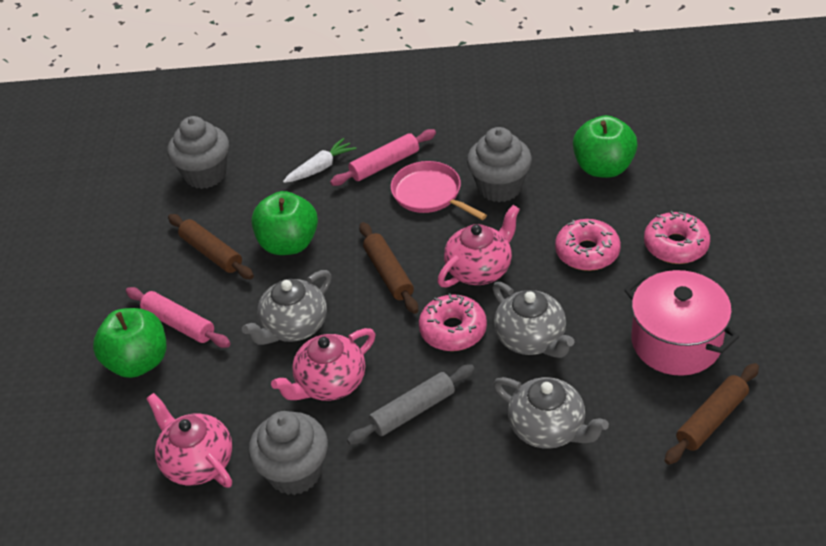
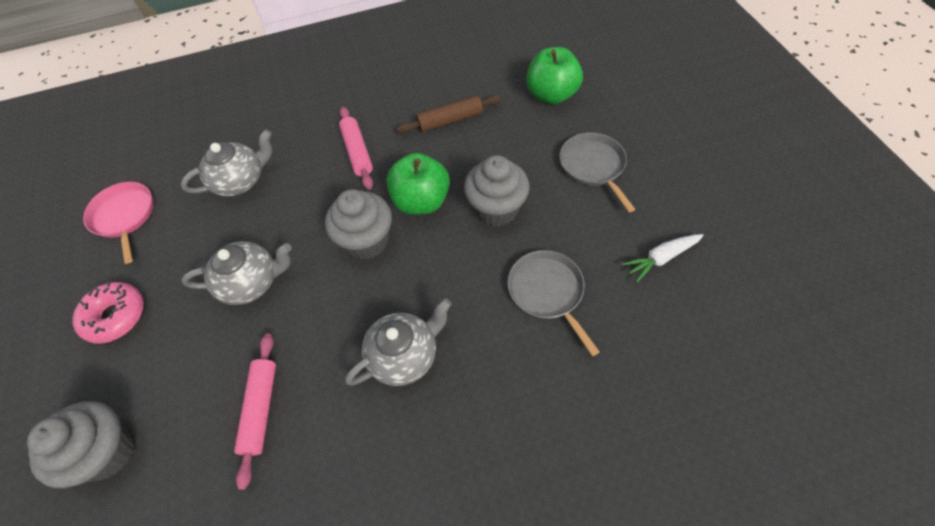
brown rolling pin: 3 -> 1
green apple: 3 -> 2
grey pan: 0 -> 2
grey rolling pin: 1 -> 0
pink donut: 3 -> 1
pink pot: 1 -> 0
pink teapot: 3 -> 0

